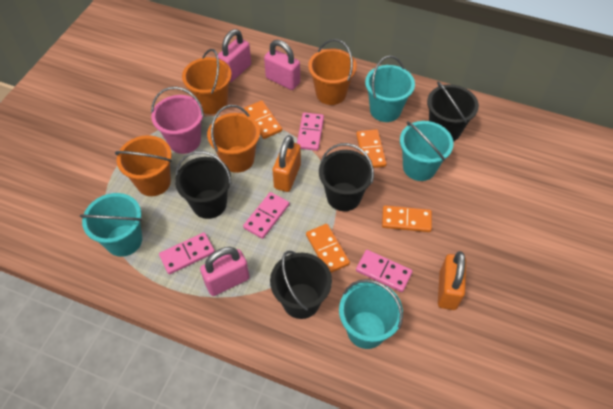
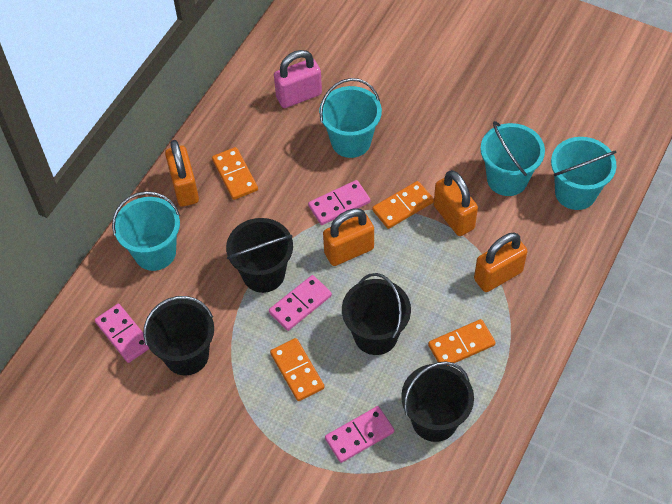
orange bucket: 4 -> 0
orange padlock: 2 -> 4
pink bucket: 1 -> 0
pink padlock: 3 -> 1

